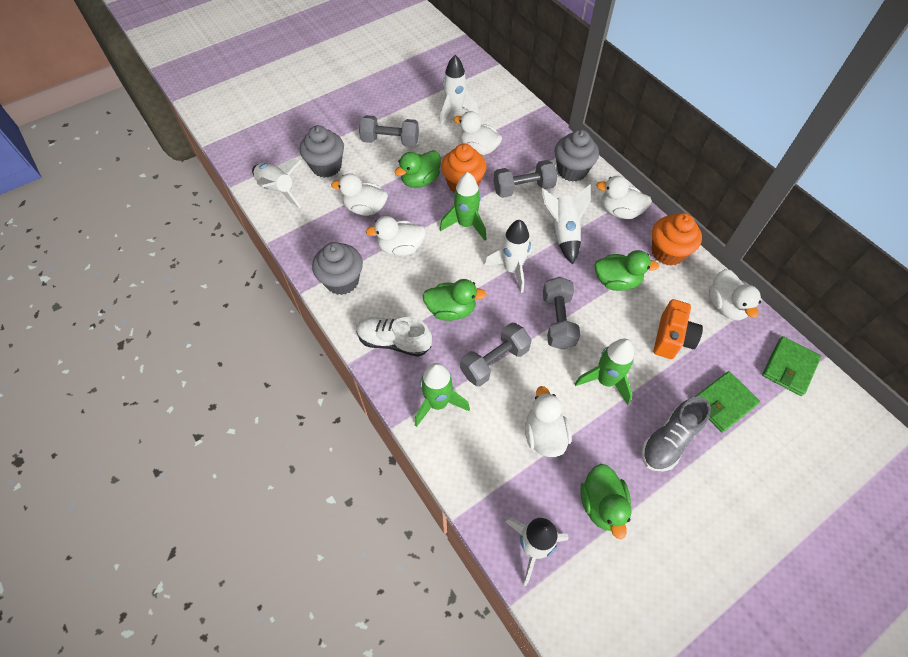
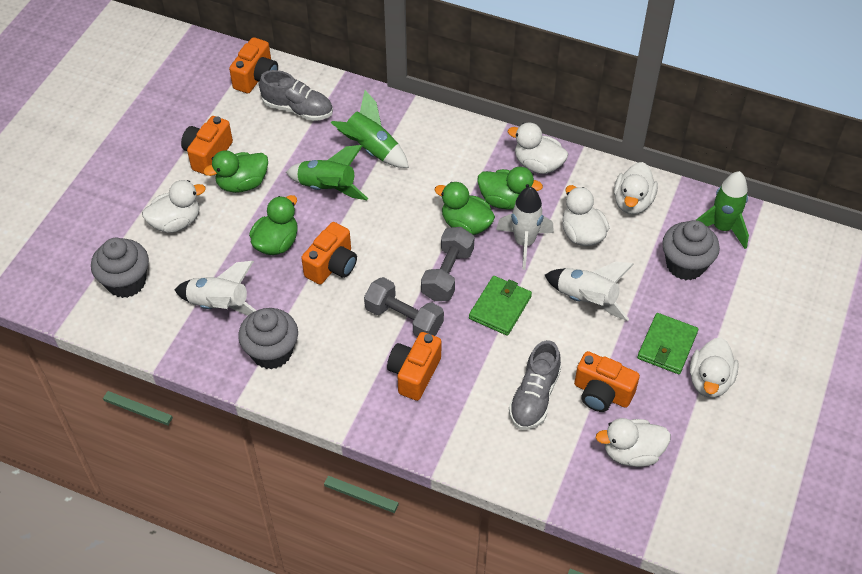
grey dumbbell: 4 -> 2
grey shoe: 1 -> 2
orange camera: 1 -> 5
orange cupcake: 2 -> 0
white rocket: 5 -> 3
white shoe: 1 -> 0

